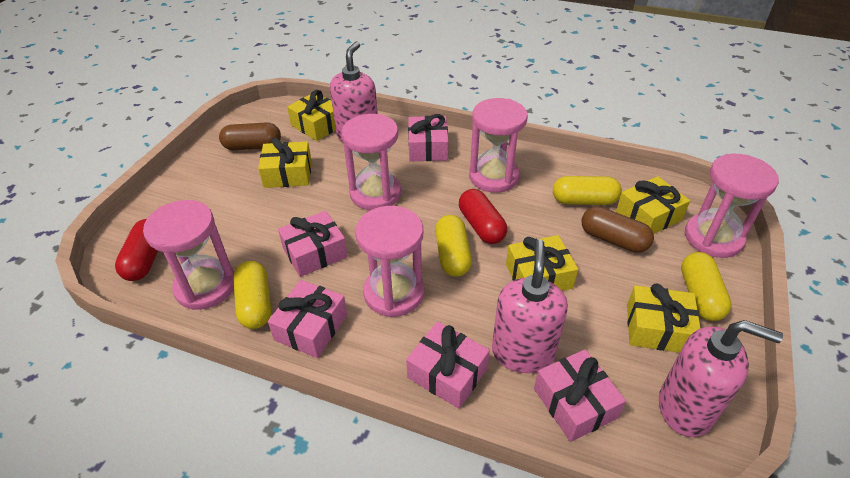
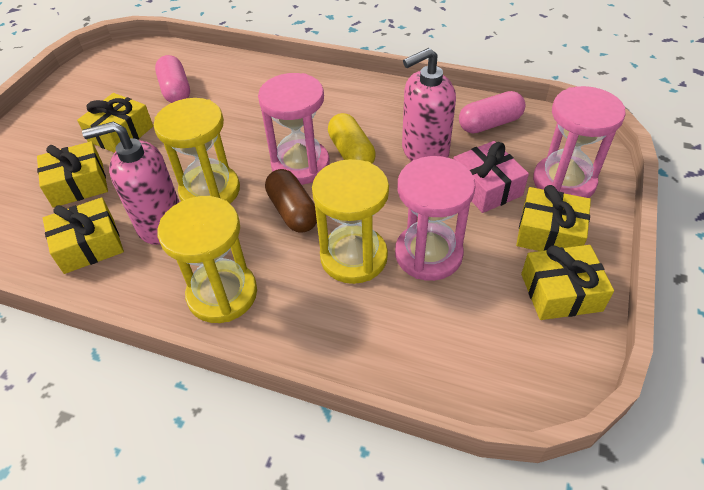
brown capsule: 2 -> 1
pink capsule: 0 -> 2
pink gift: 5 -> 1
pink hourglass: 5 -> 3
pink soap dispenser: 3 -> 2
red capsule: 2 -> 0
yellow capsule: 4 -> 1
yellow hourglass: 0 -> 3

